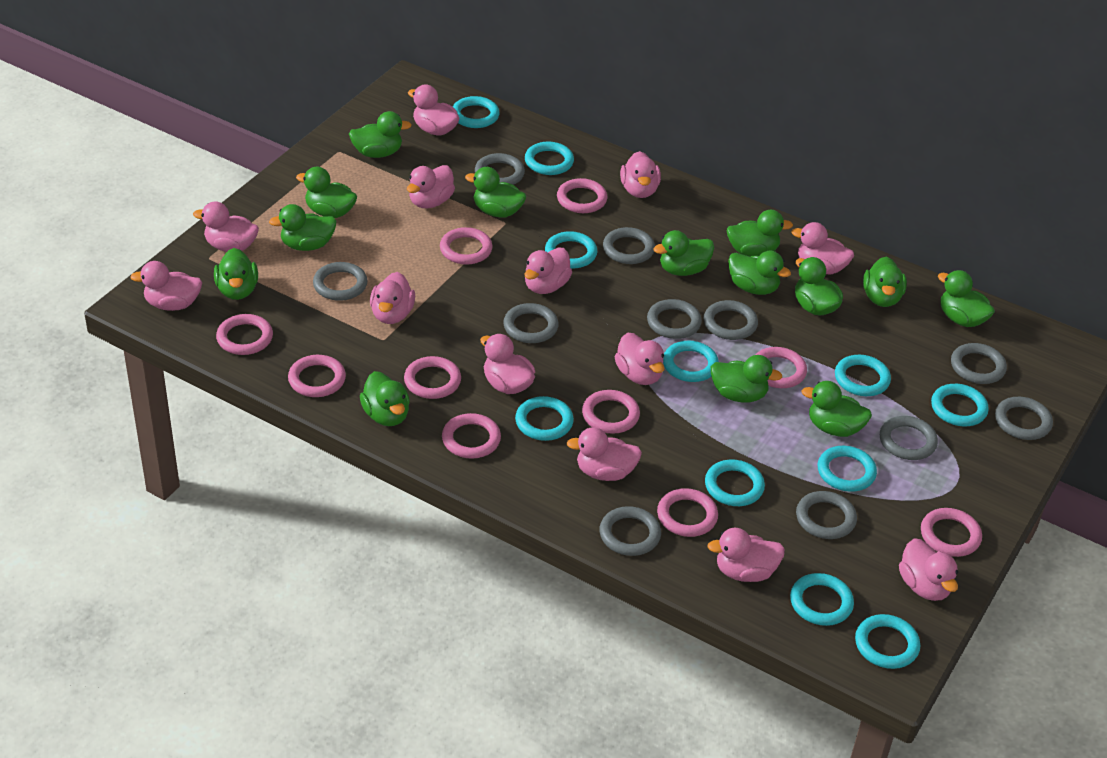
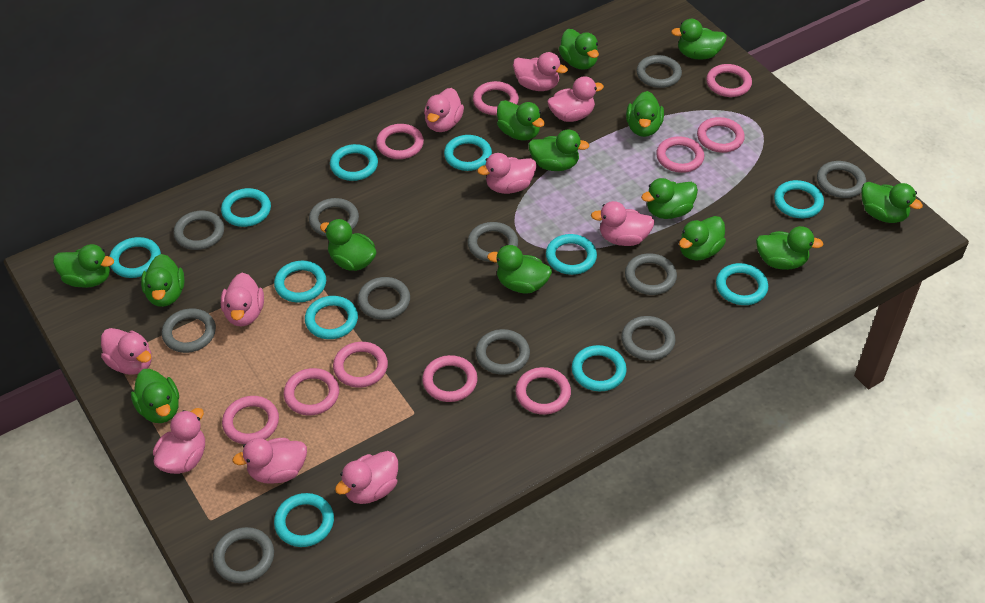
pink duck: 13 -> 10

